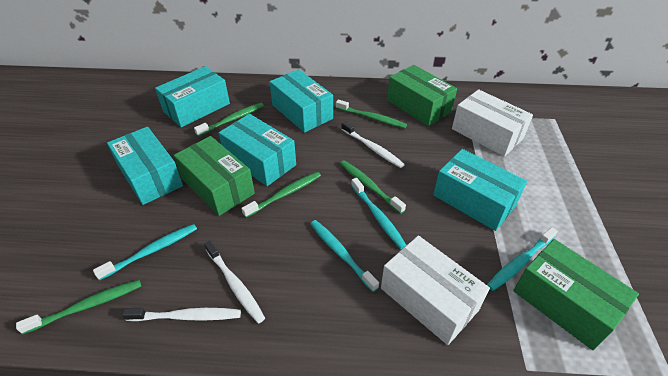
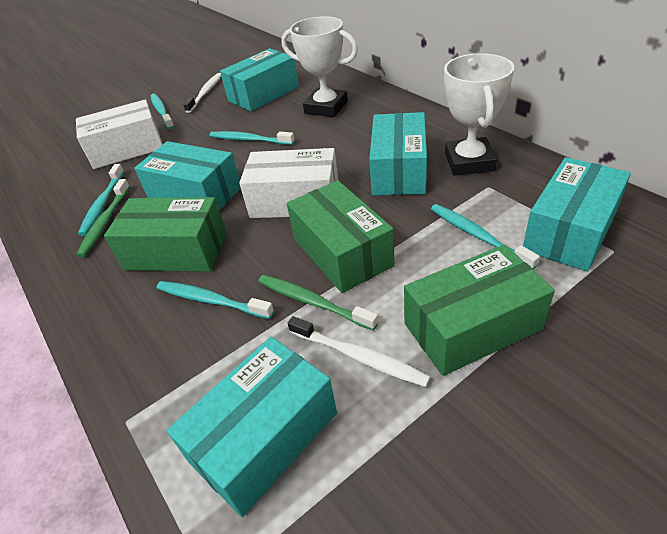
green toothbrush: 5 -> 2
turquoise toothbrush: 4 -> 5
white toothbrush: 3 -> 2
white trophy: 0 -> 2

